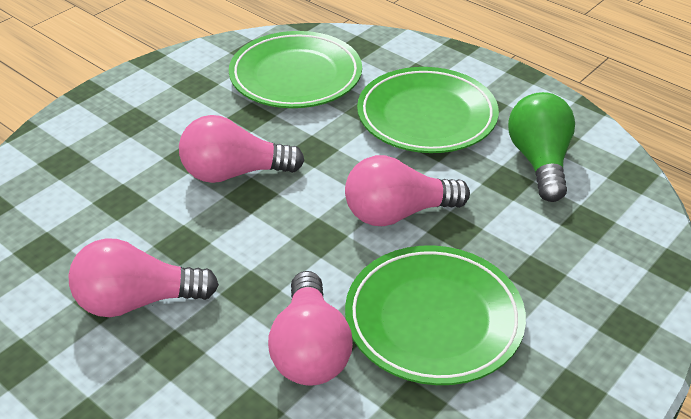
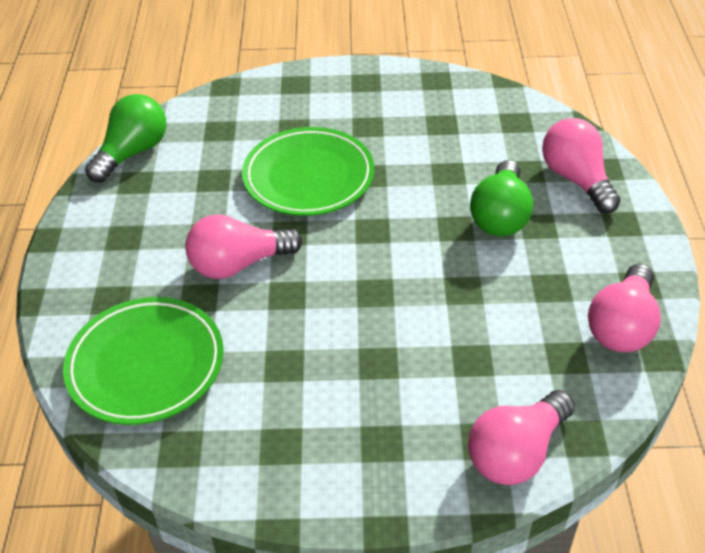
green light bulb: 1 -> 2
green plate: 3 -> 2

